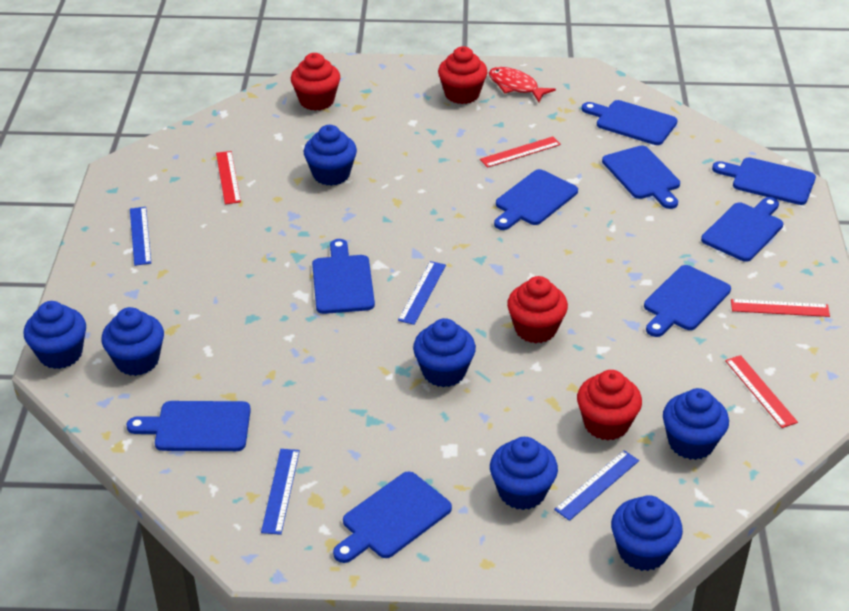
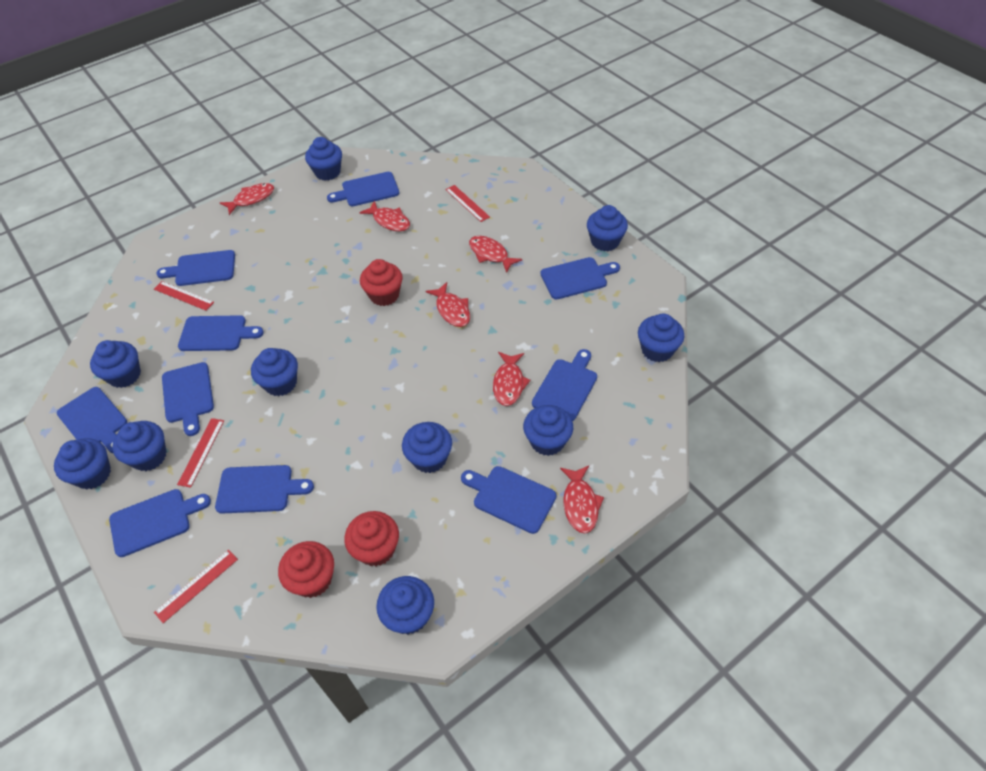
blue cupcake: 7 -> 10
blue cutting board: 9 -> 10
blue ruler: 4 -> 0
red cupcake: 4 -> 3
red fish: 1 -> 6

